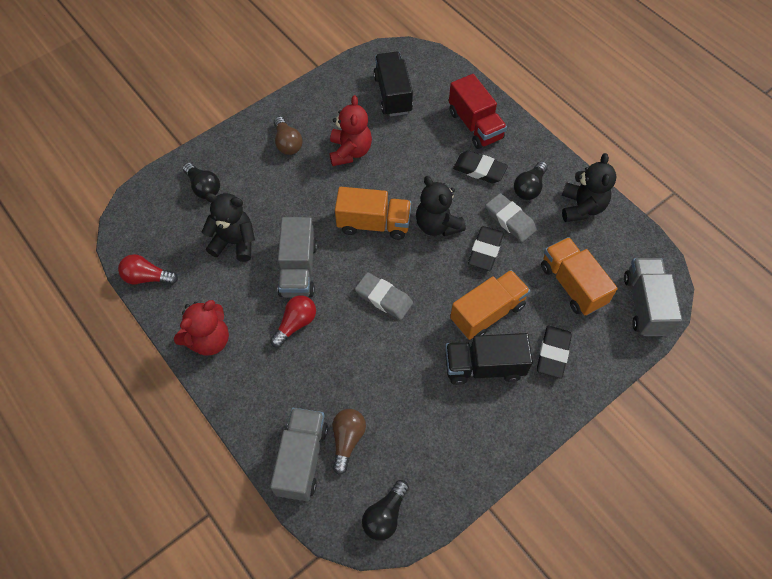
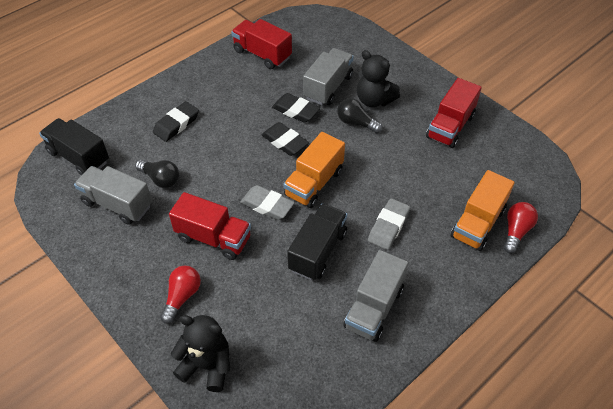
black light bulb: 3 -> 2
black teddy bear: 3 -> 2
brown light bulb: 2 -> 0
orange truck: 3 -> 2
red teddy bear: 2 -> 0
red truck: 1 -> 3

